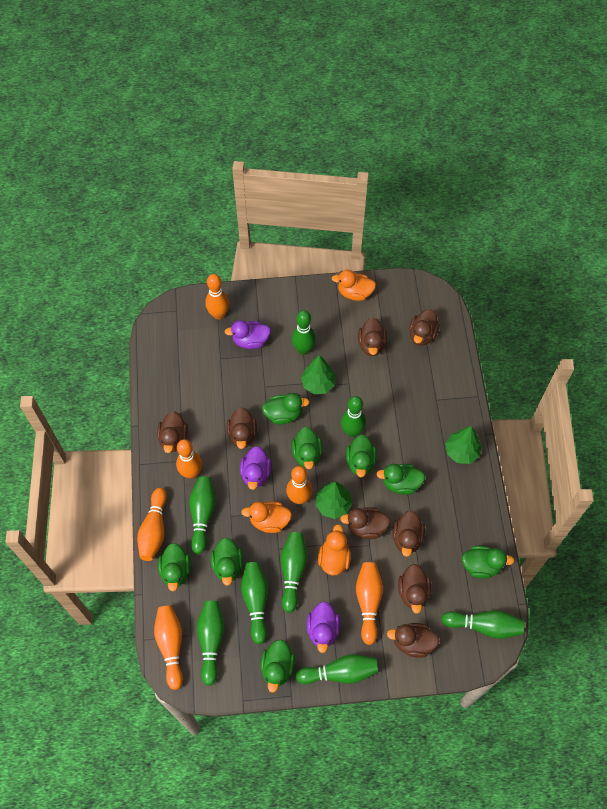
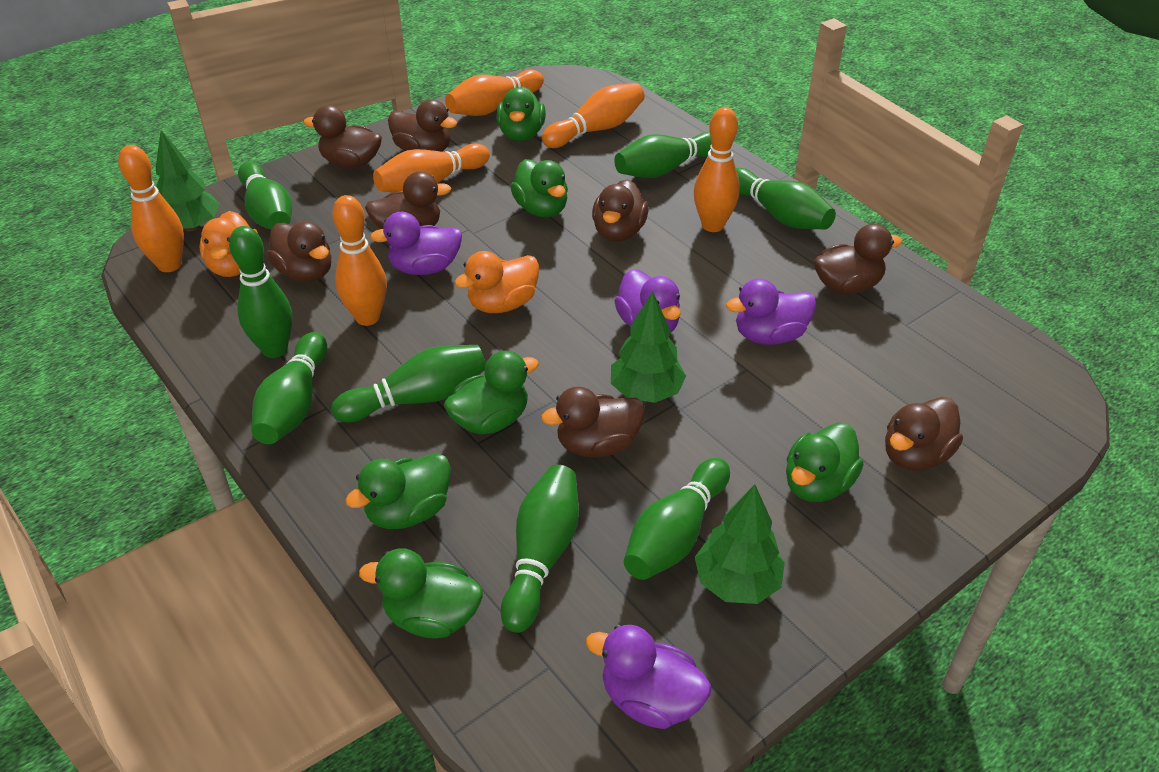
green duck: 8 -> 6
orange duck: 3 -> 2
purple duck: 3 -> 4

